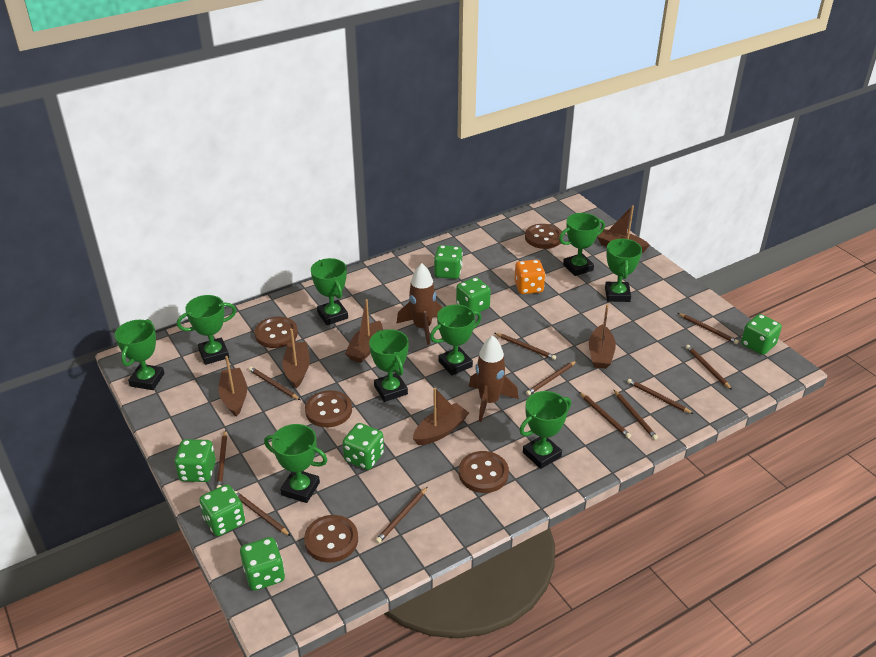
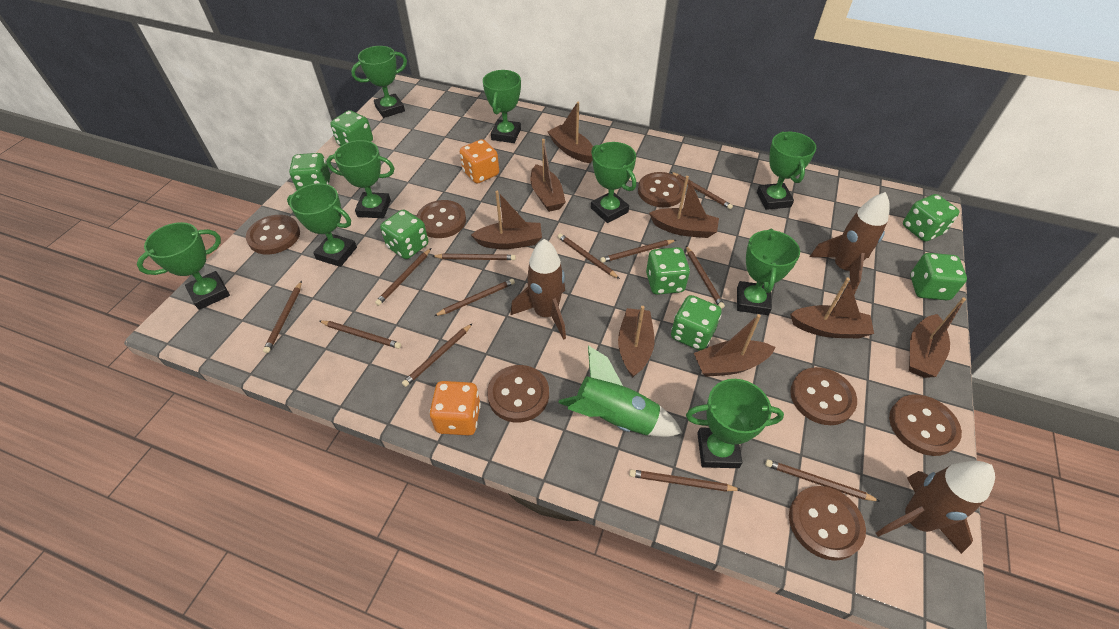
brown boat: 6 -> 8
brown button: 5 -> 7
brown pencil: 11 -> 12
brown rocket: 2 -> 3
green rocket: 0 -> 1
orange dice: 1 -> 2

